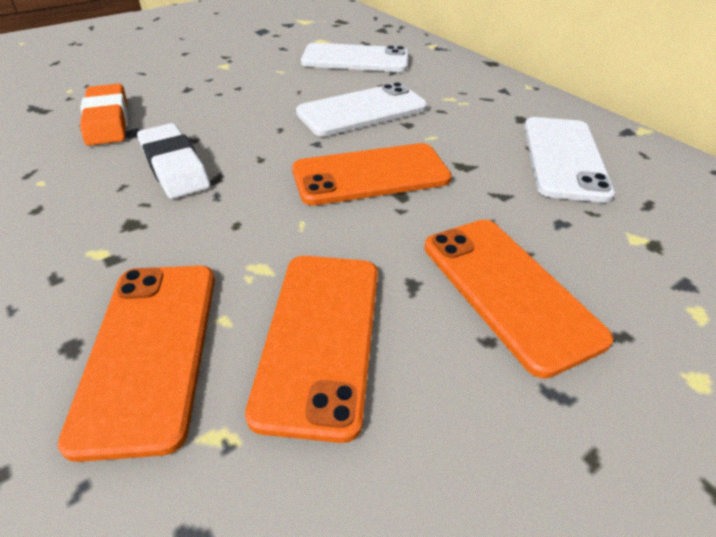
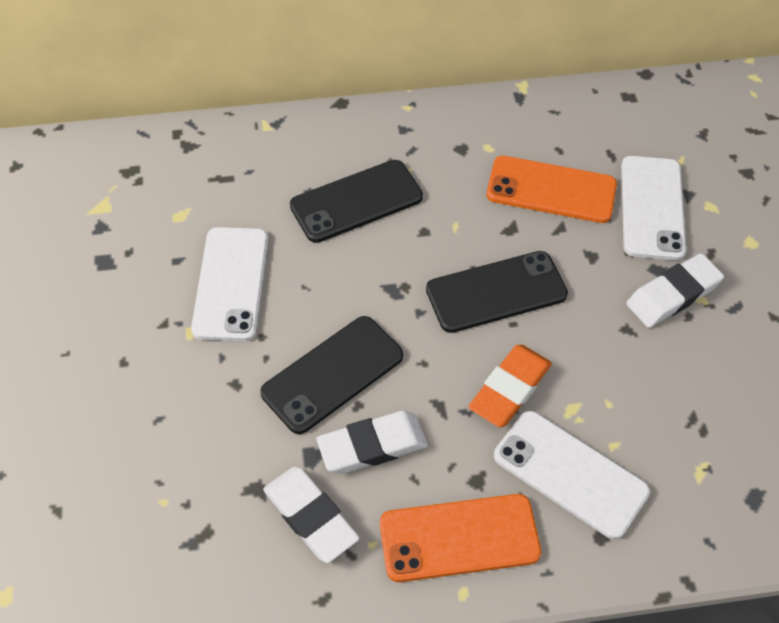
black phone: 0 -> 3
orange phone: 4 -> 2
white eraser: 1 -> 3

